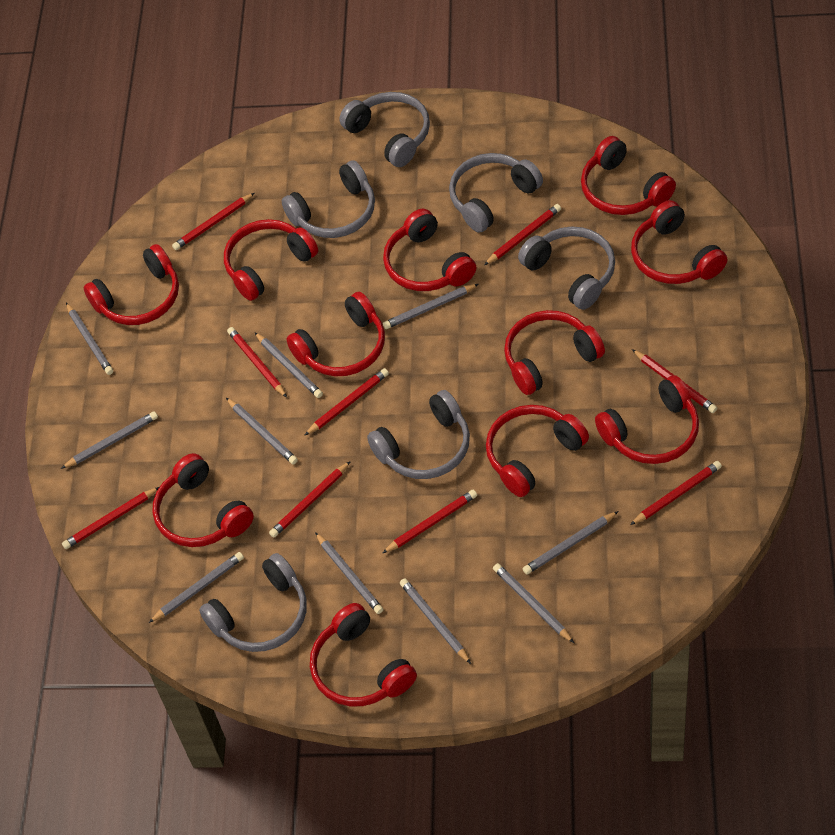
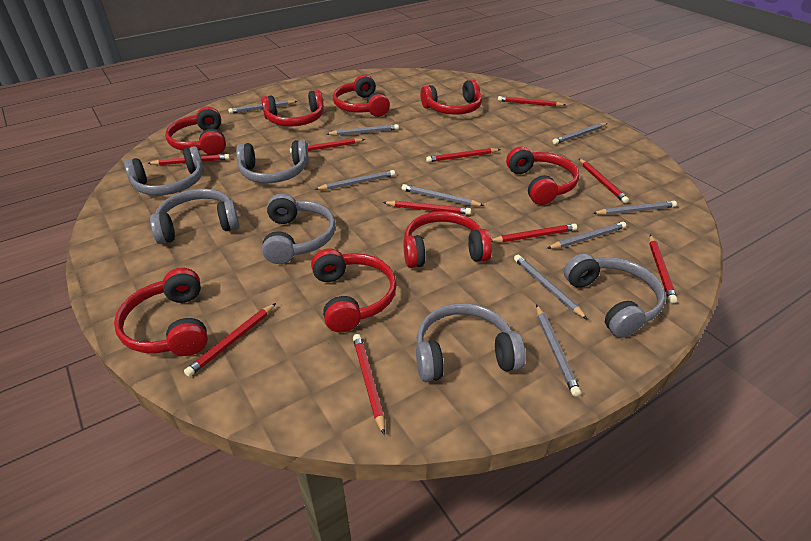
grey pencil: 10 -> 9
red headphones: 11 -> 8
red pencil: 9 -> 10

